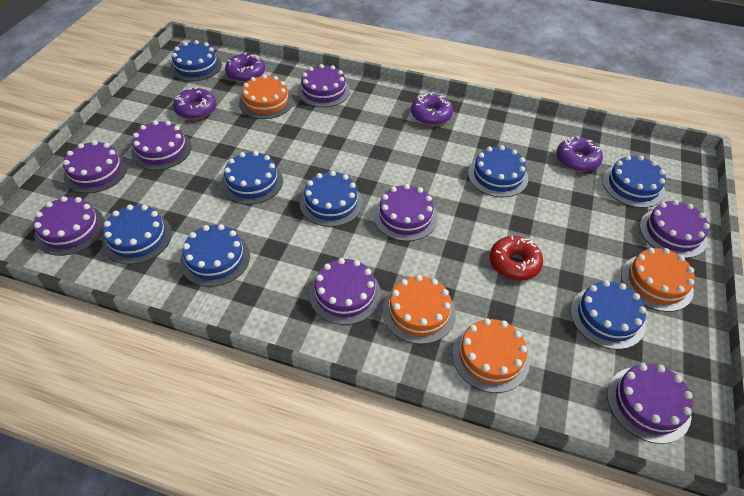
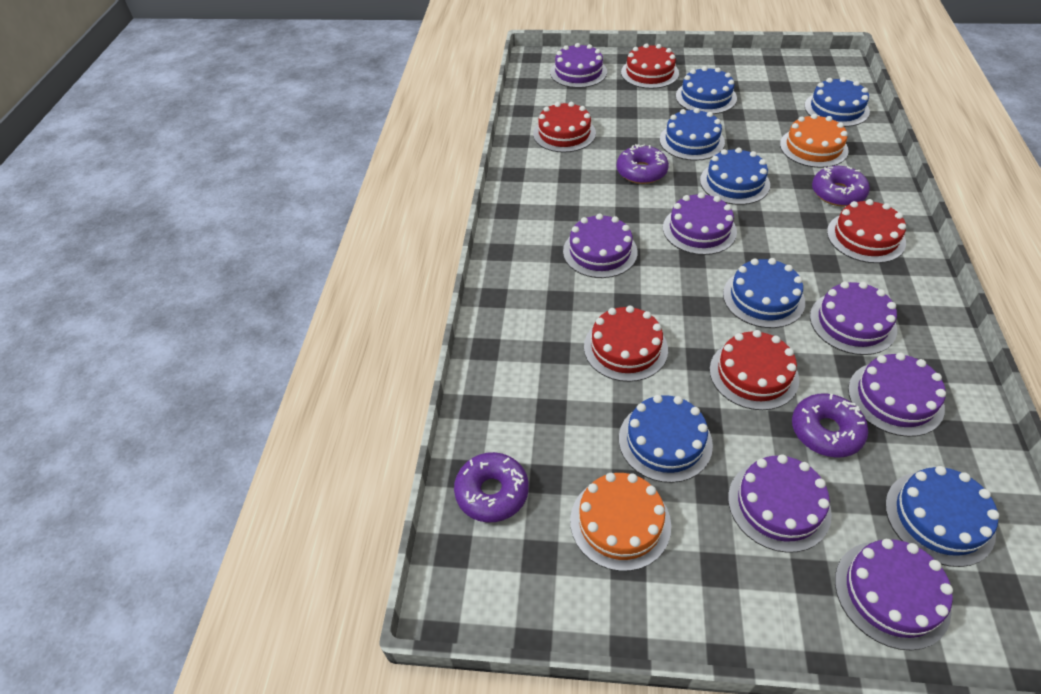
blue cake: 8 -> 7
orange cake: 4 -> 2
purple cake: 8 -> 7
red cake: 0 -> 5
red donut: 1 -> 0

